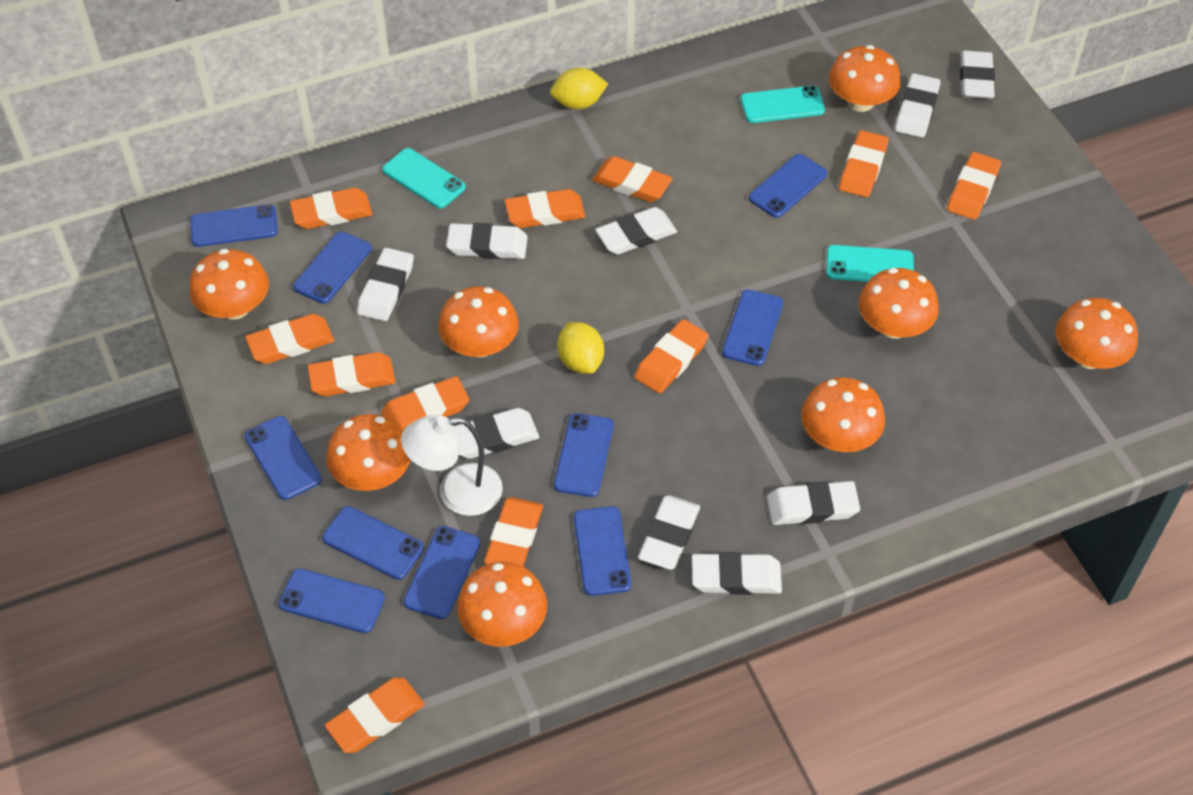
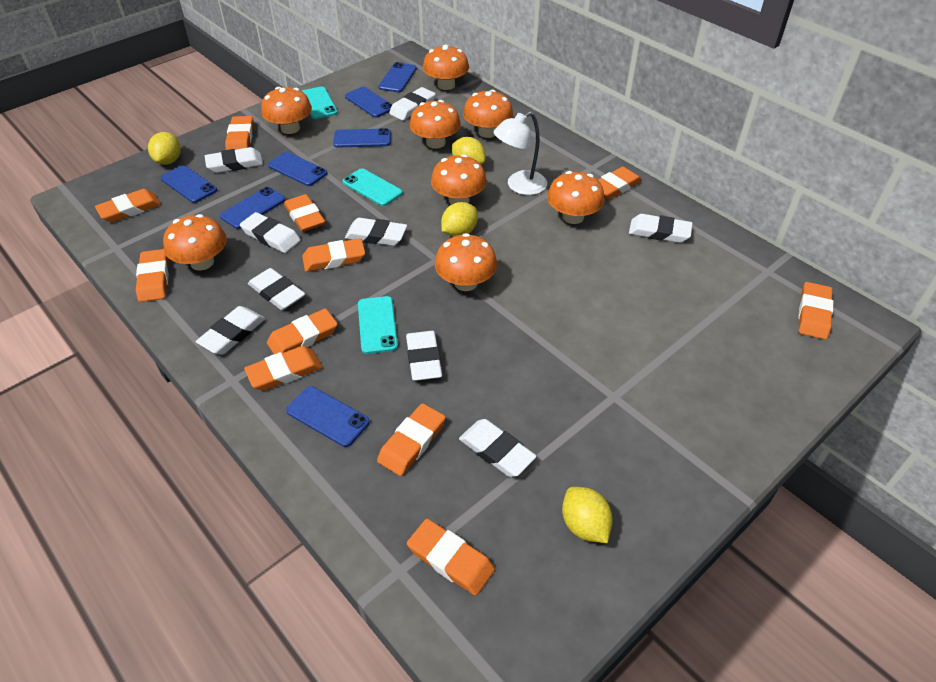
blue phone: 10 -> 7
yellow lemon: 2 -> 4

